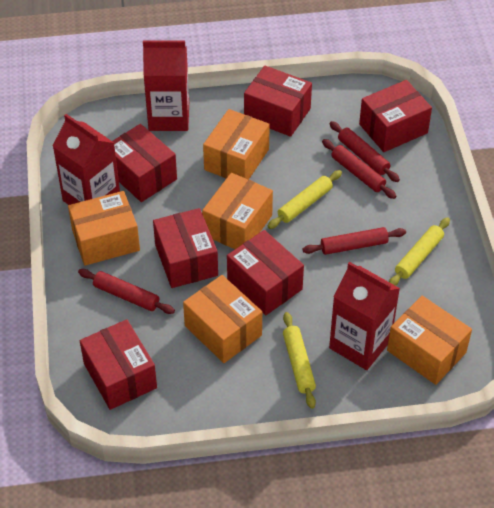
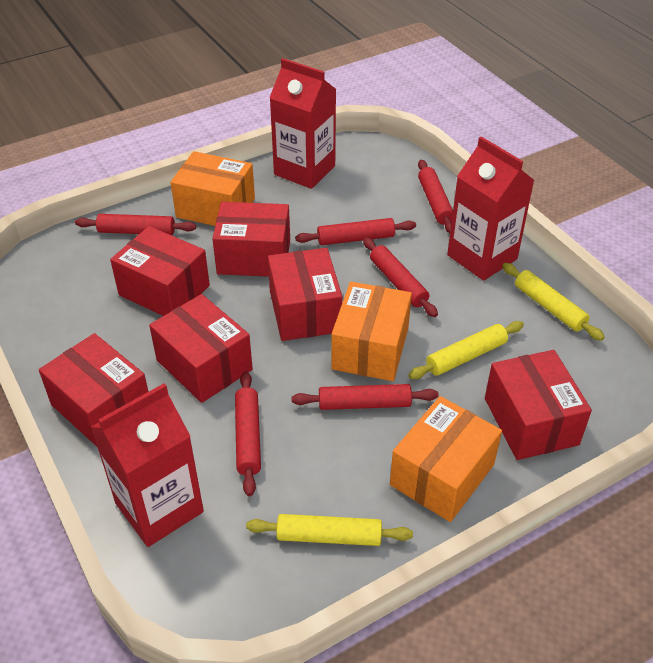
orange box: 5 -> 3
red rolling pin: 4 -> 6

